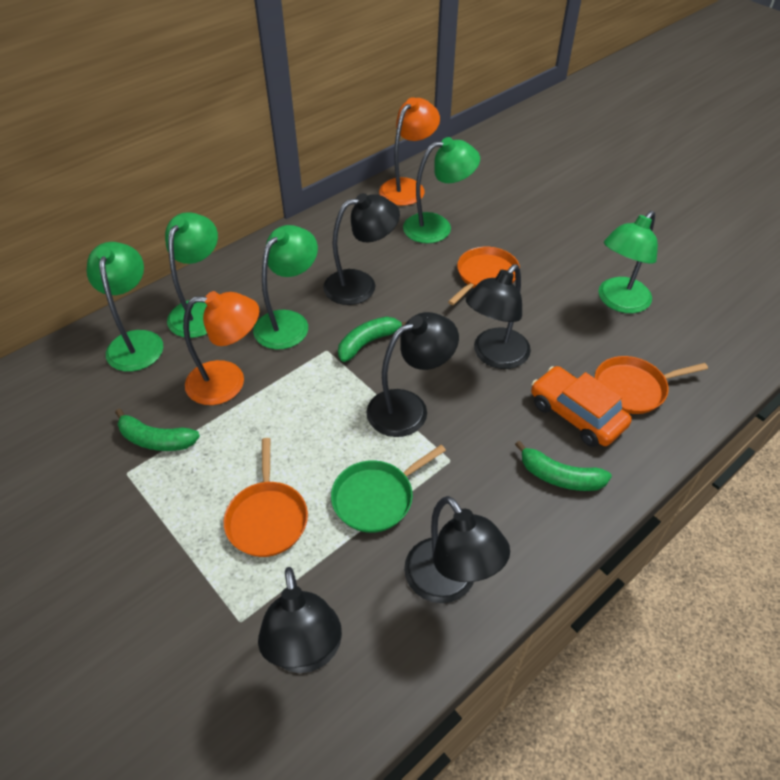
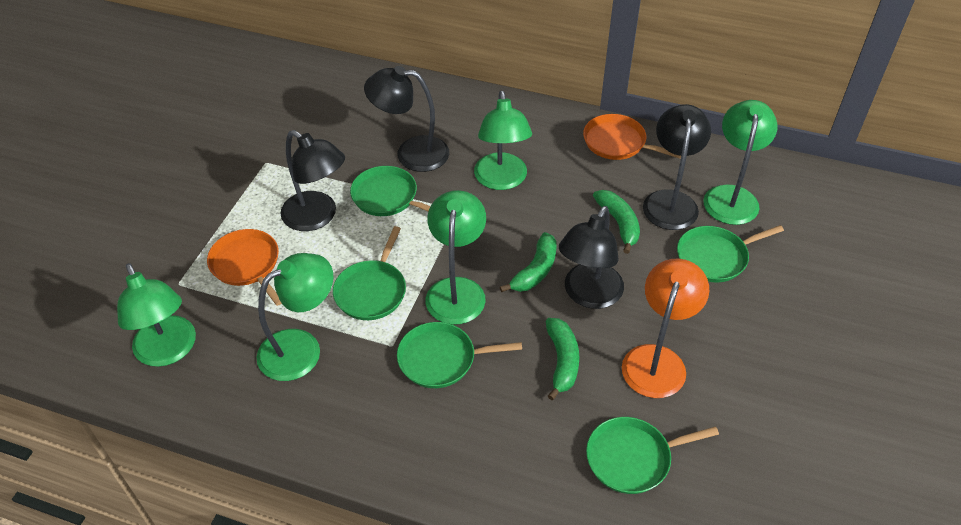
black lamp: 5 -> 4
green pan: 1 -> 5
orange car: 1 -> 0
orange lamp: 2 -> 1
orange pan: 3 -> 2

